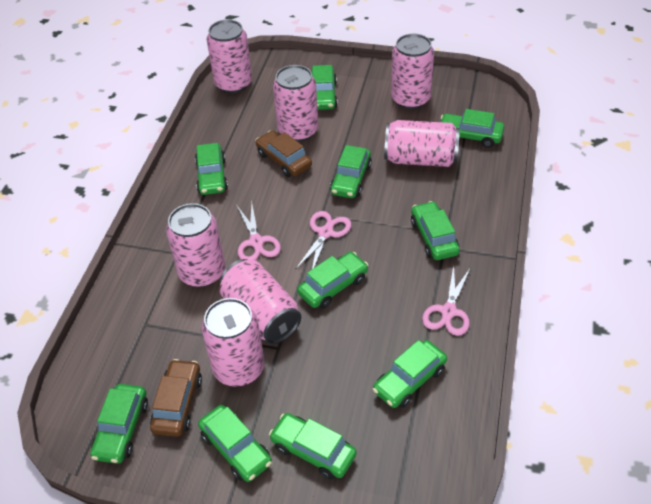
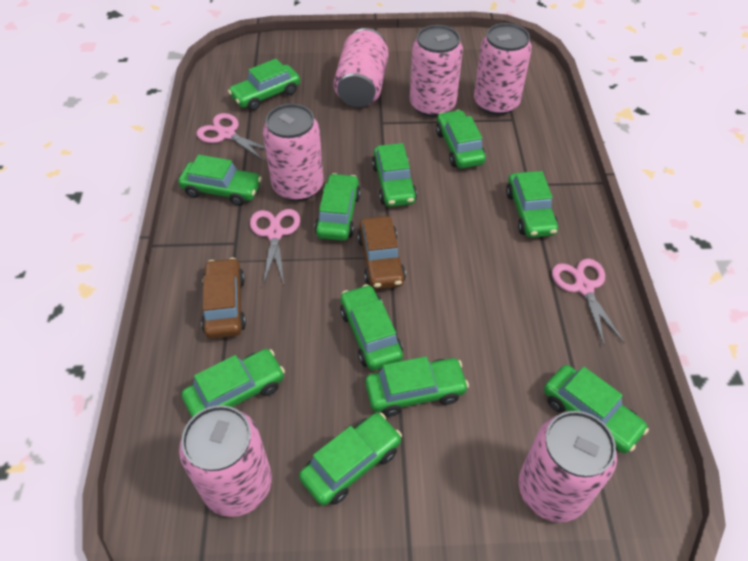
green car: 10 -> 11
pink can: 7 -> 6

